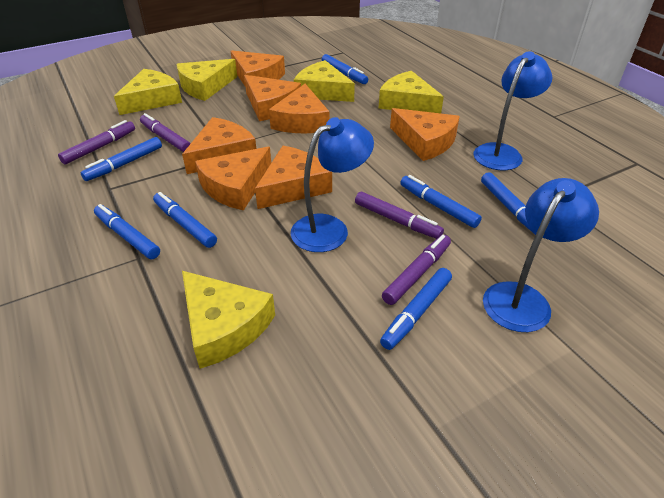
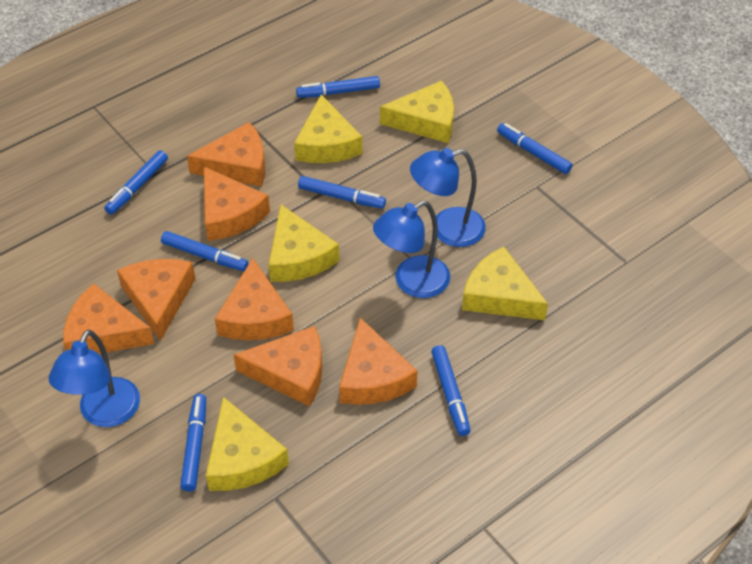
purple marker: 4 -> 0

